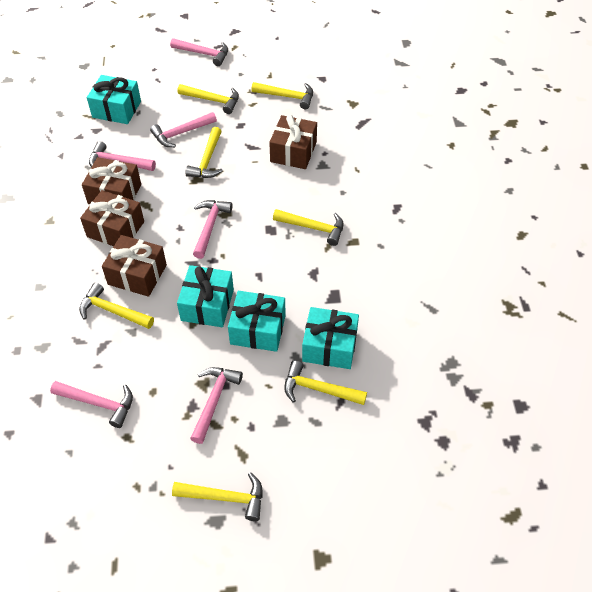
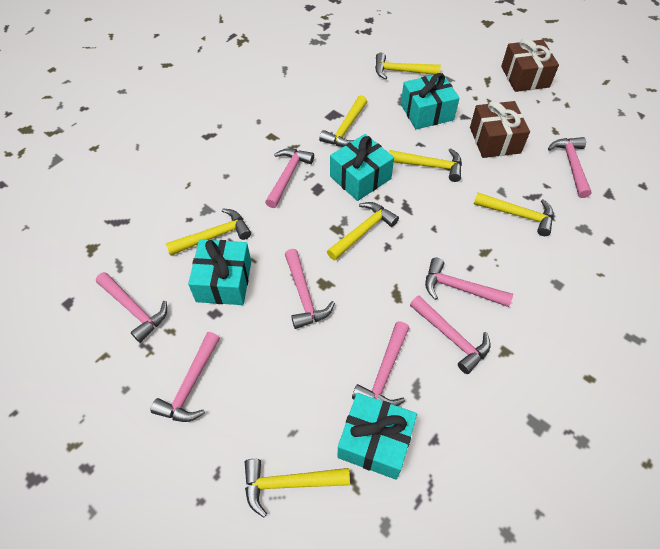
brown gift: 4 -> 2
pink hammer: 6 -> 8

